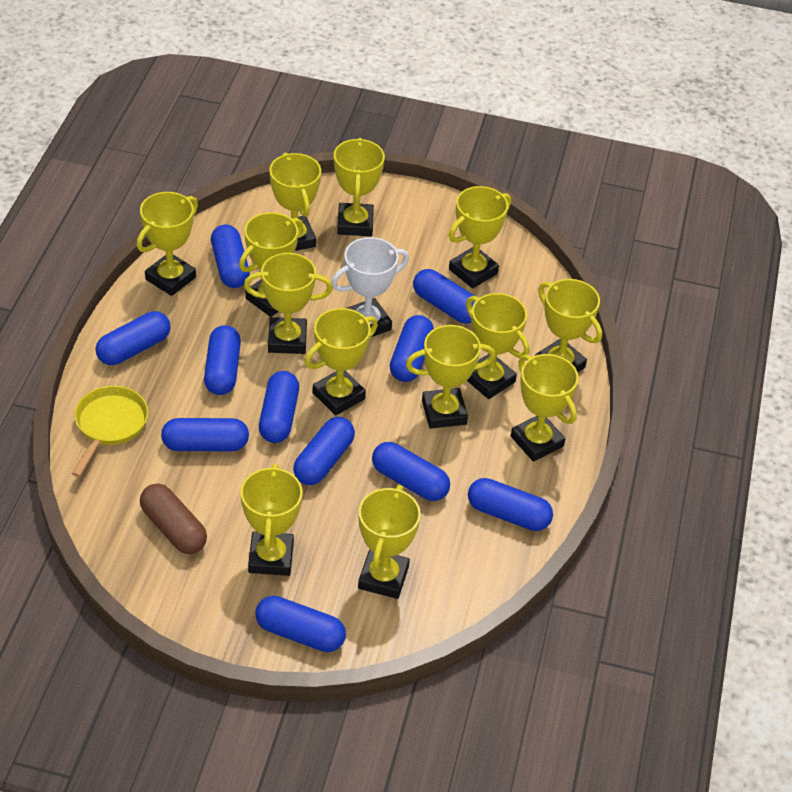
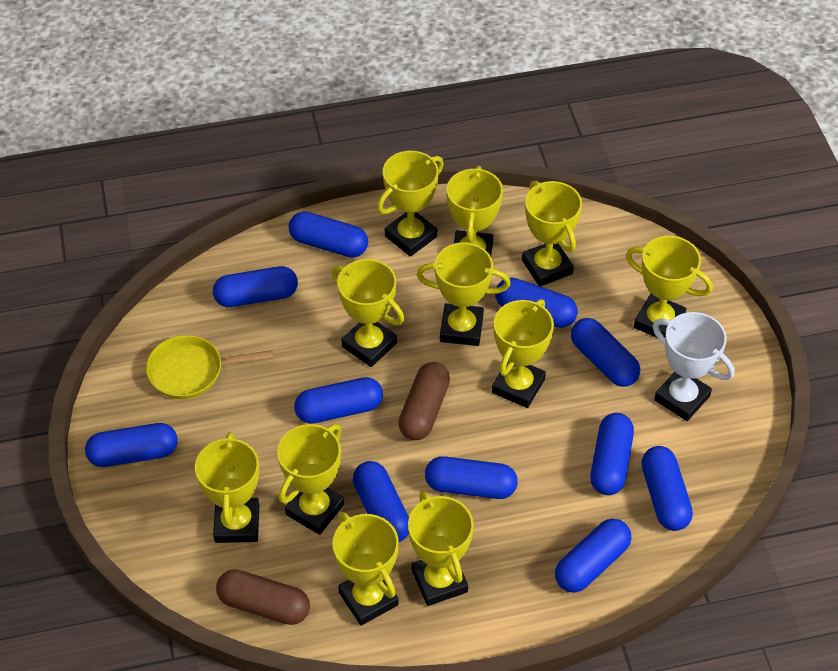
brown capsule: 1 -> 2
yellow trophy: 13 -> 11

